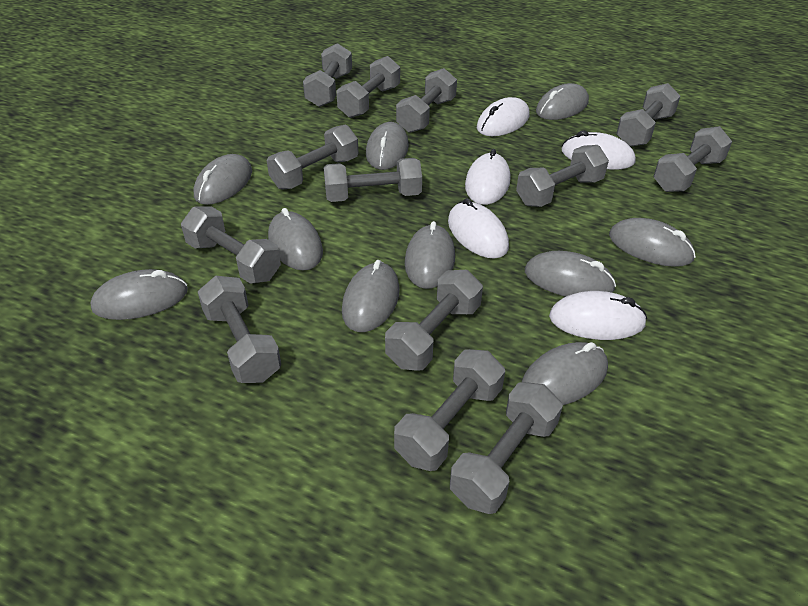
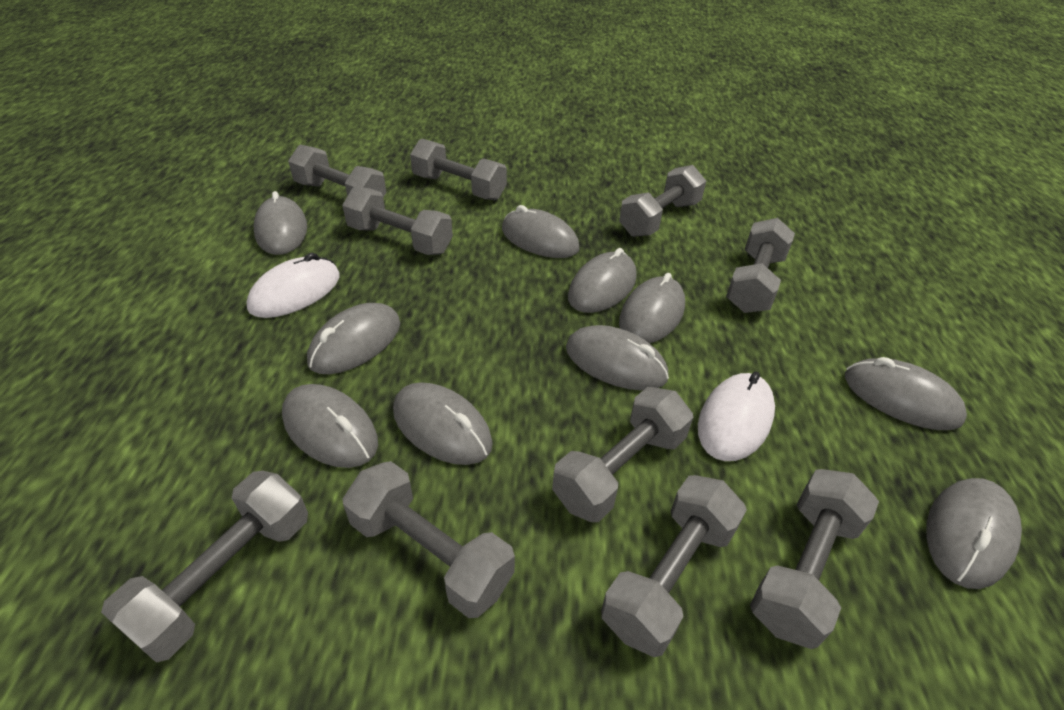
grey dumbbell: 13 -> 10
white mouse: 5 -> 2

